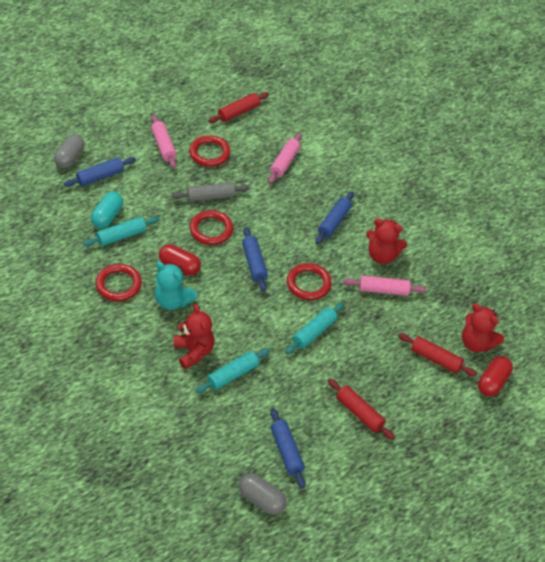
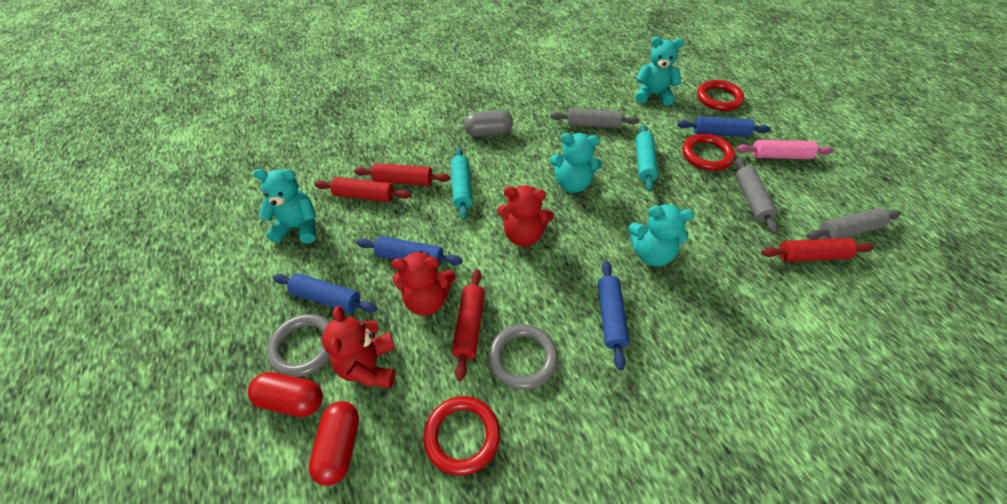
grey capsule: 2 -> 1
grey ring: 0 -> 2
grey rolling pin: 1 -> 3
pink rolling pin: 3 -> 1
red ring: 4 -> 3
red rolling pin: 3 -> 4
turquoise capsule: 1 -> 0
turquoise rolling pin: 3 -> 2
turquoise teddy bear: 1 -> 4

